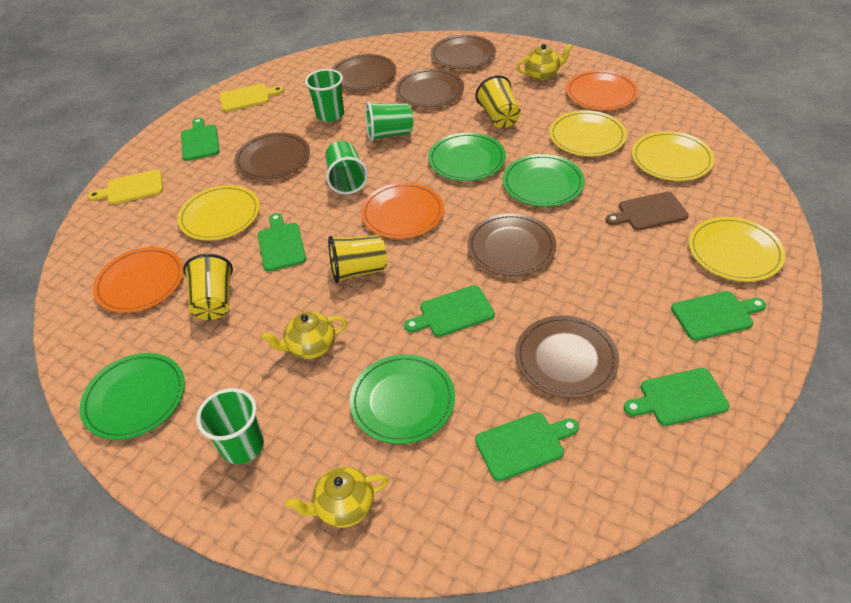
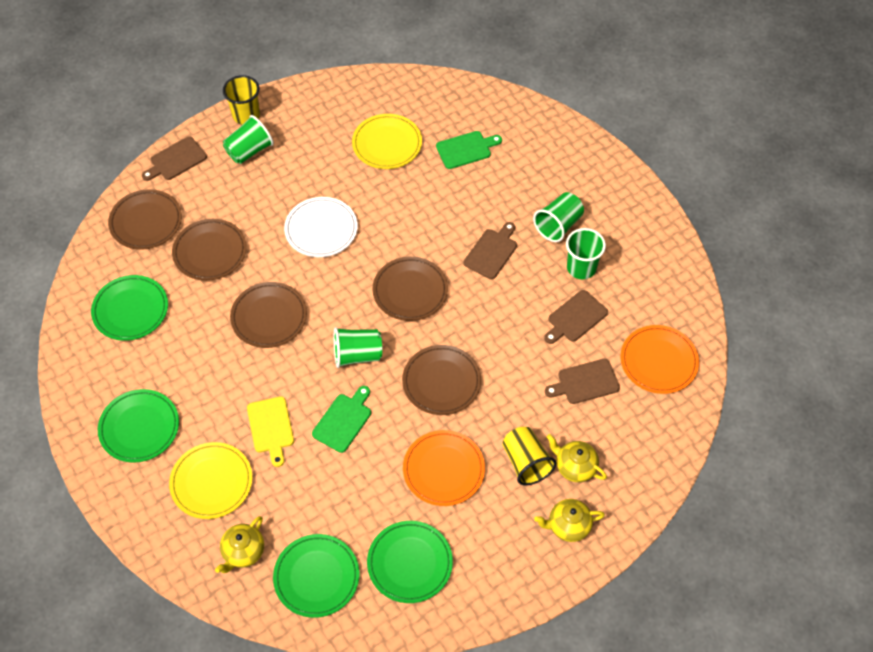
brown cutting board: 1 -> 4
brown plate: 6 -> 5
green cutting board: 6 -> 2
orange plate: 3 -> 2
white plate: 0 -> 1
yellow cup: 3 -> 2
yellow cutting board: 2 -> 1
yellow plate: 4 -> 2

